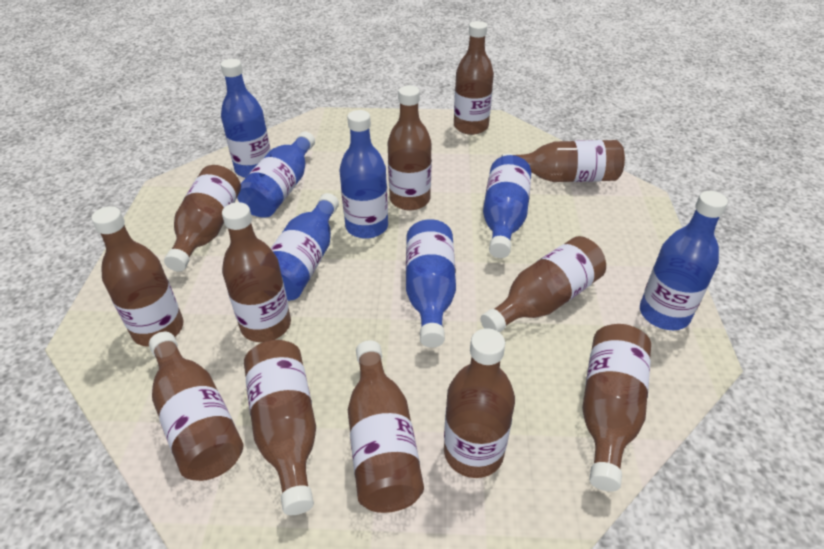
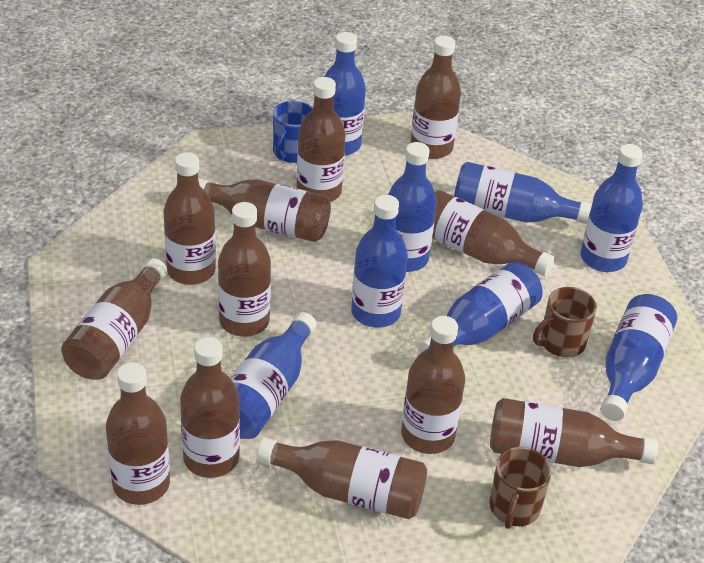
blue bottle: 7 -> 8
blue mug: 0 -> 1
brown mug: 0 -> 2

